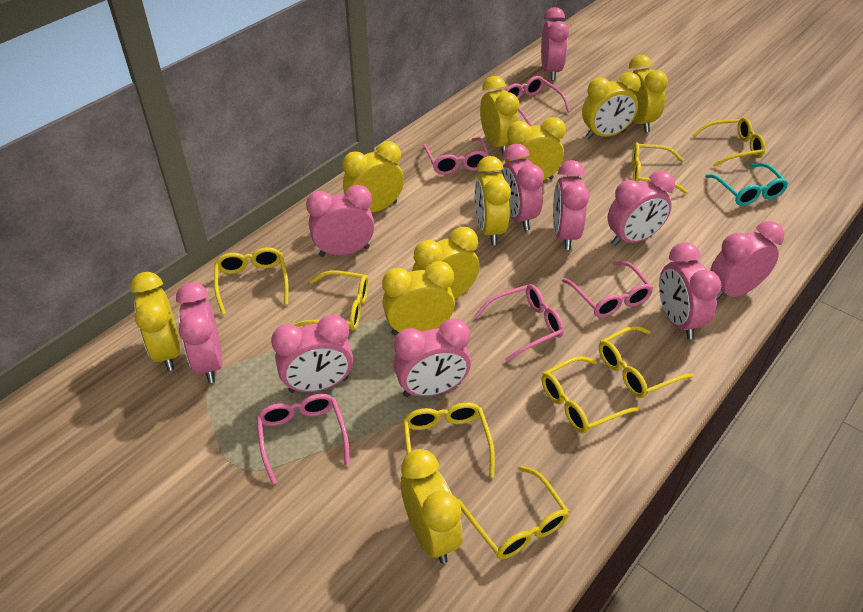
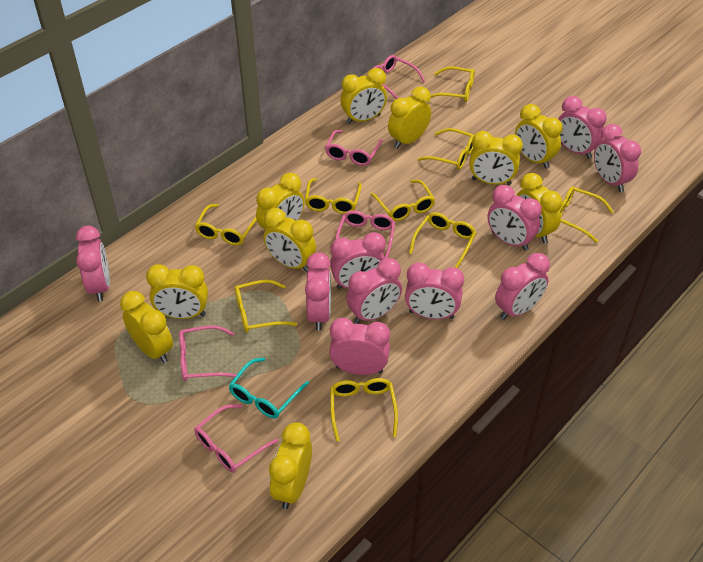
yellow glasses: 8 -> 9

